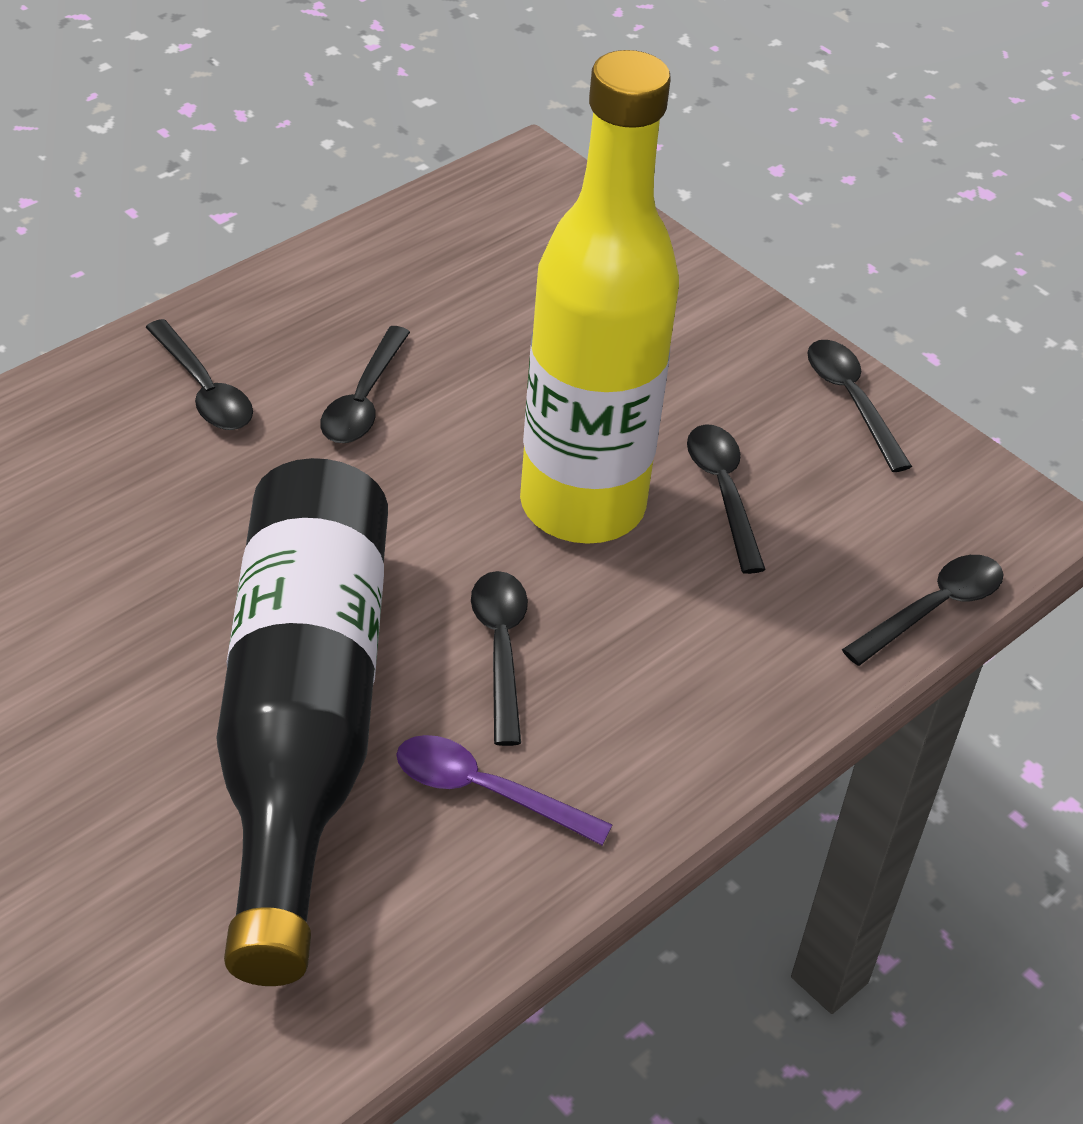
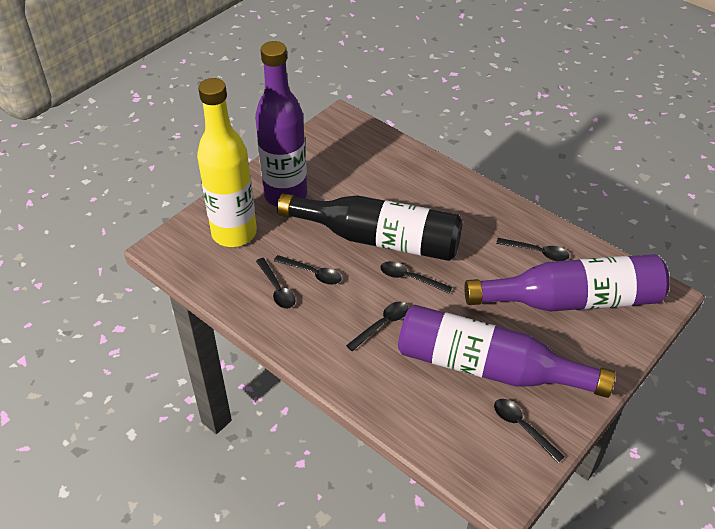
purple bottle: 0 -> 3
purple spoon: 1 -> 0

